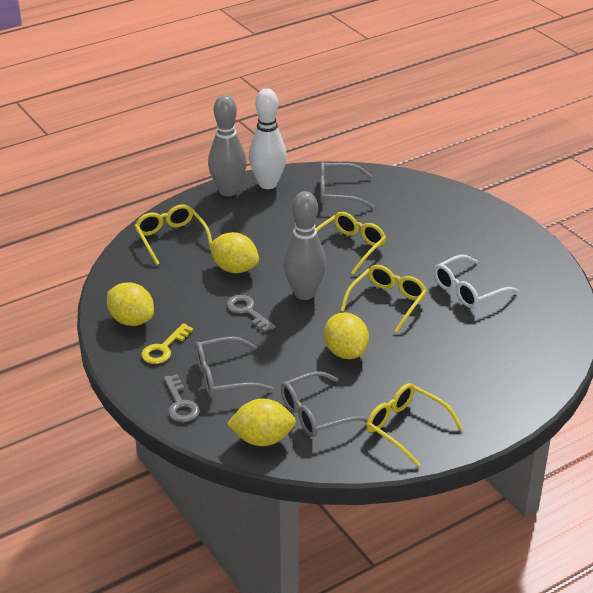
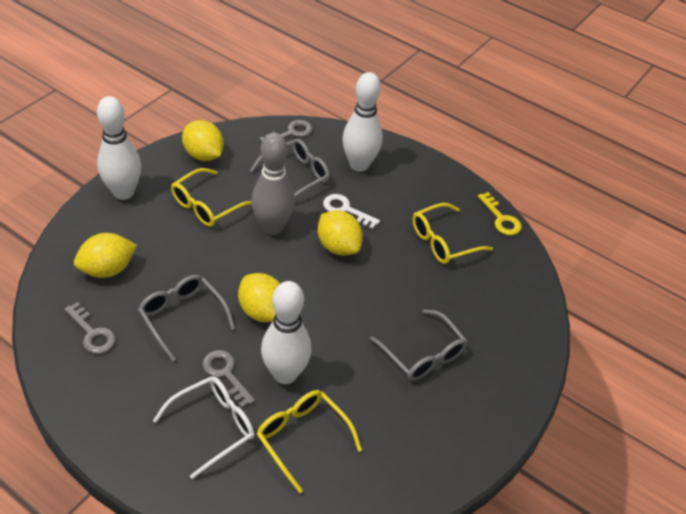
grey bowling pin: 2 -> 1
grey key: 2 -> 3
white bowling pin: 1 -> 3
white key: 0 -> 1
yellow glasses: 4 -> 3

